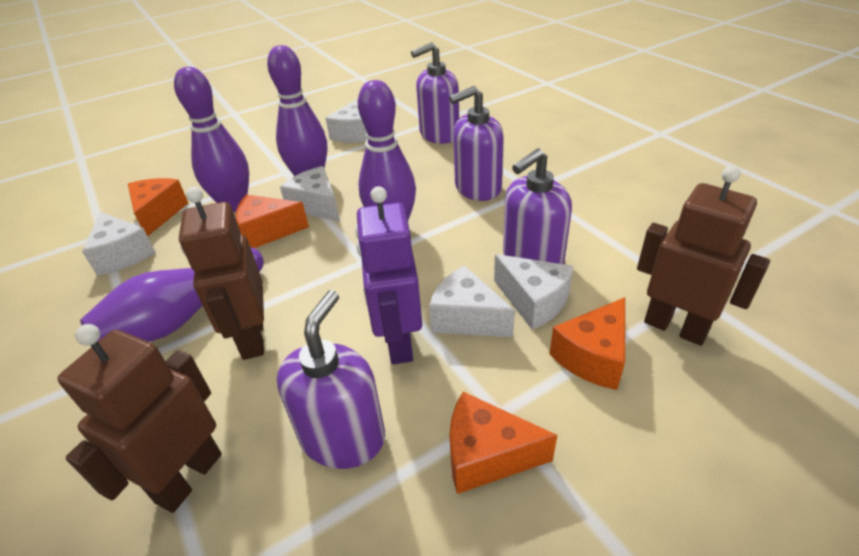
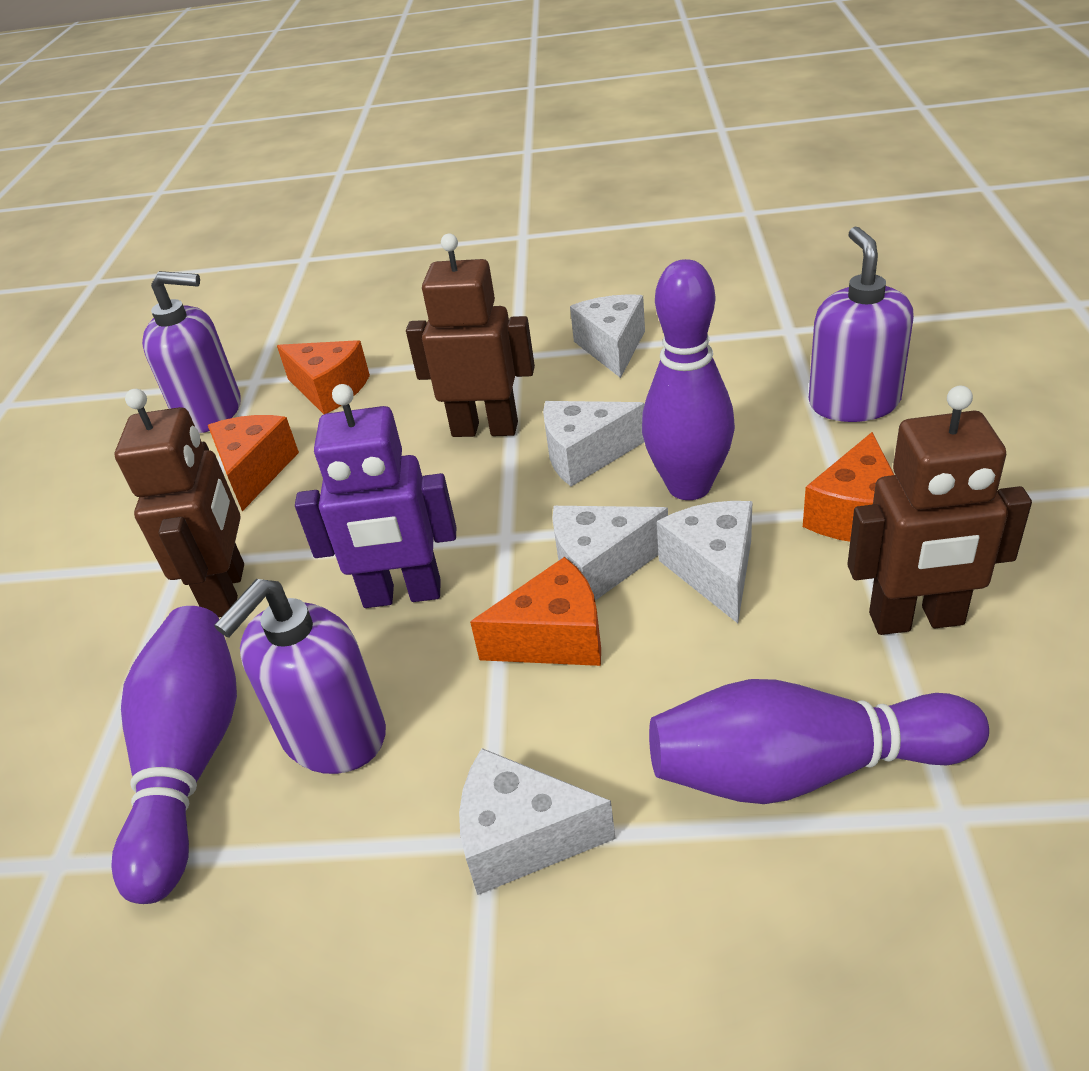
purple bowling pin: 4 -> 3
purple soap dispenser: 4 -> 3

